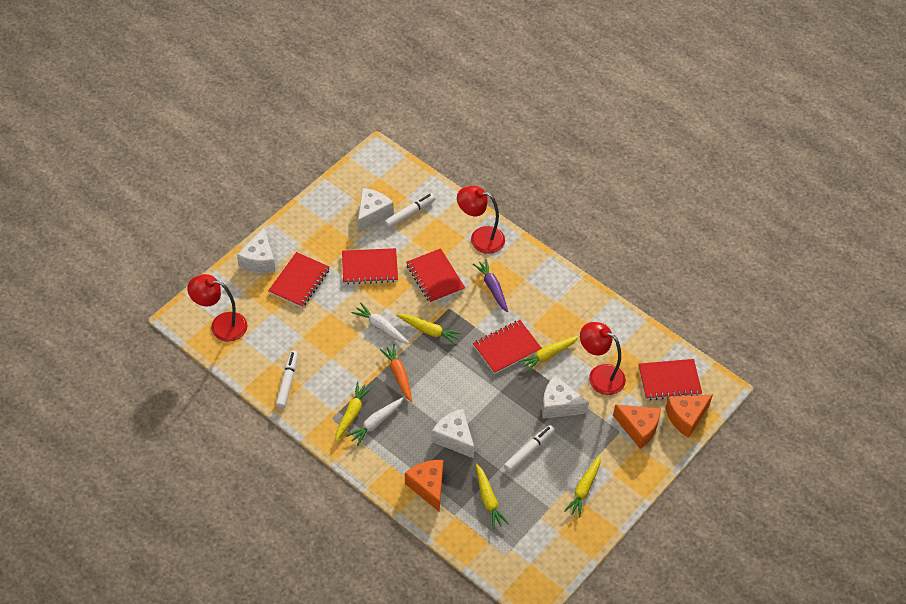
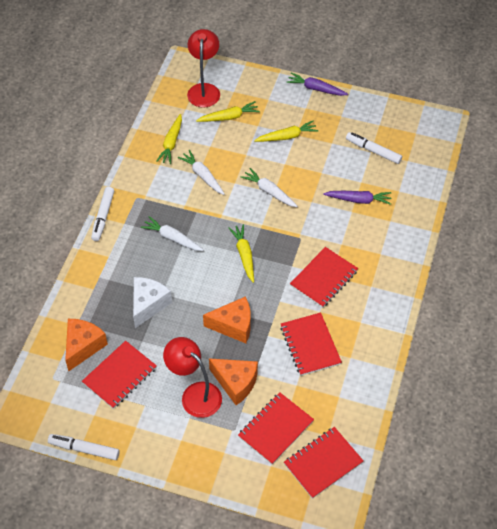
orange carrot: 1 -> 0
purple carrot: 1 -> 2
red lamp: 3 -> 2
white carrot: 2 -> 3
white cheese: 4 -> 1
yellow carrot: 5 -> 4

